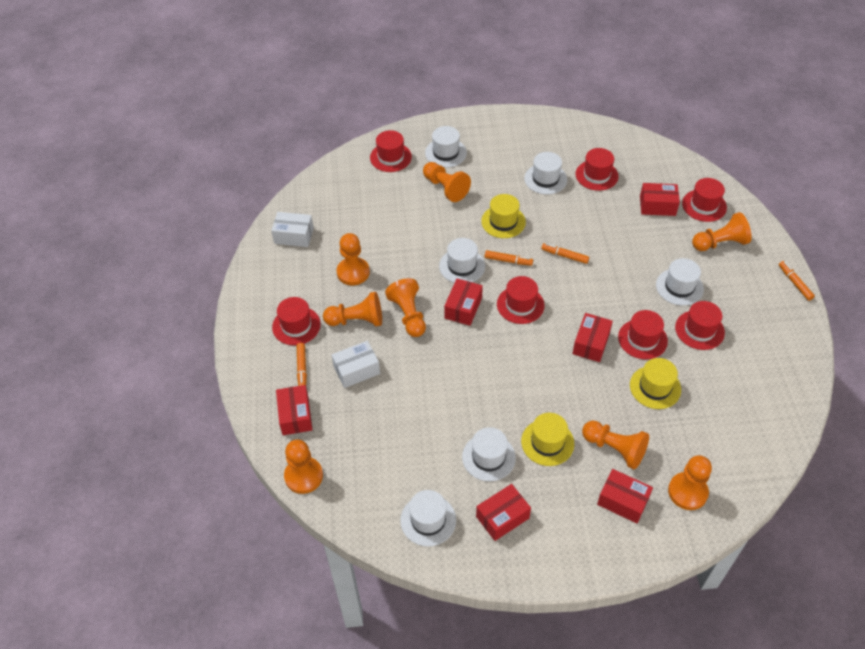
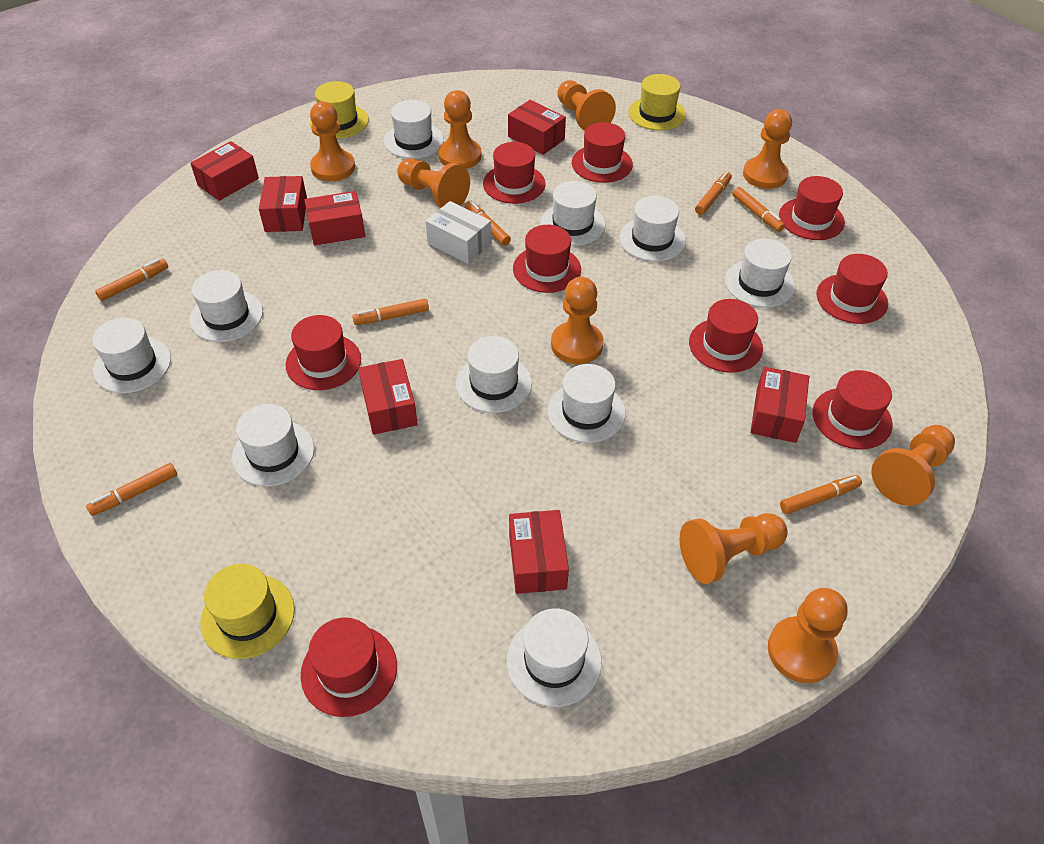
orange marker: 4 -> 7
orange pawn: 8 -> 9
red box: 6 -> 7
red hat: 7 -> 9
white box: 2 -> 1
white hat: 6 -> 10

